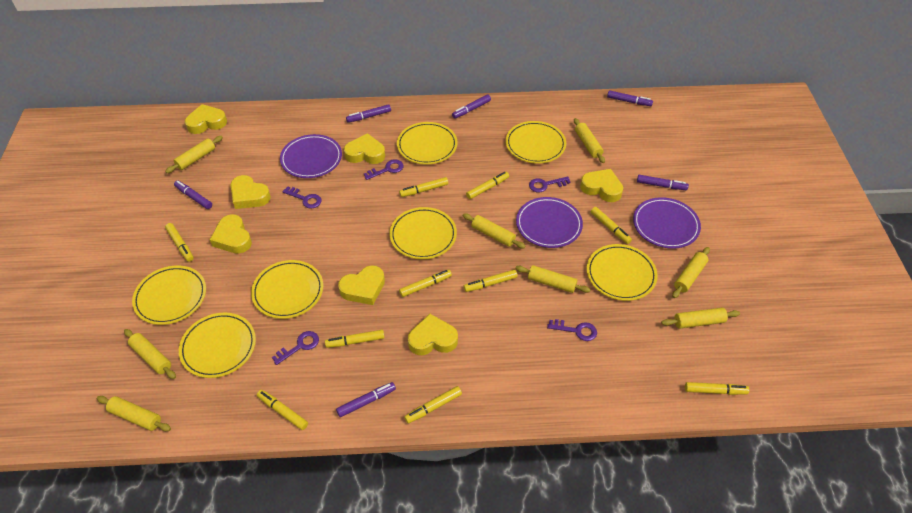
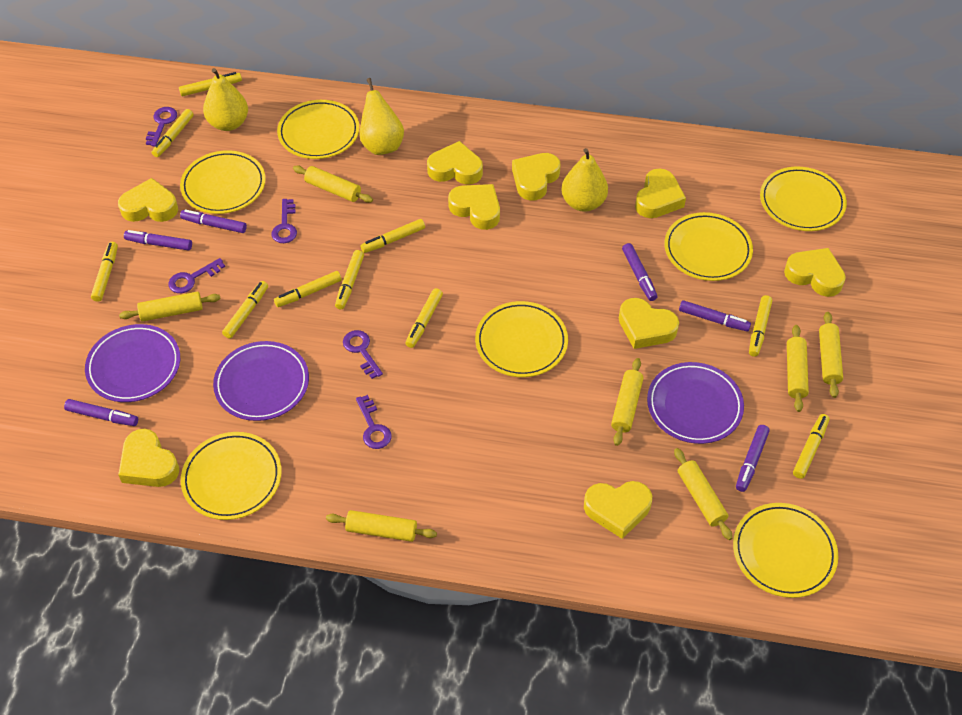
yellow heart: 7 -> 9
yellow pear: 0 -> 3
yellow rolling pin: 8 -> 7

